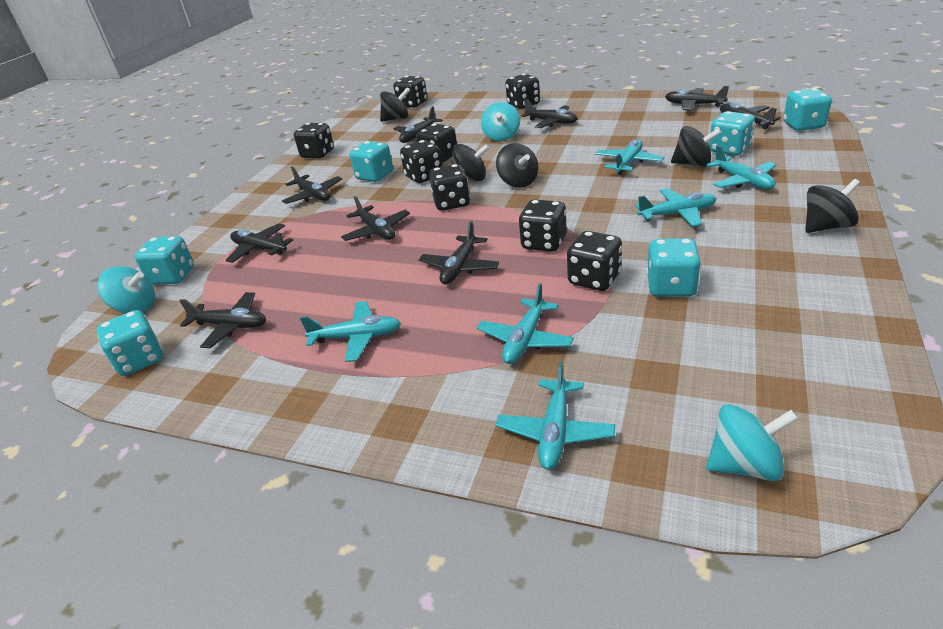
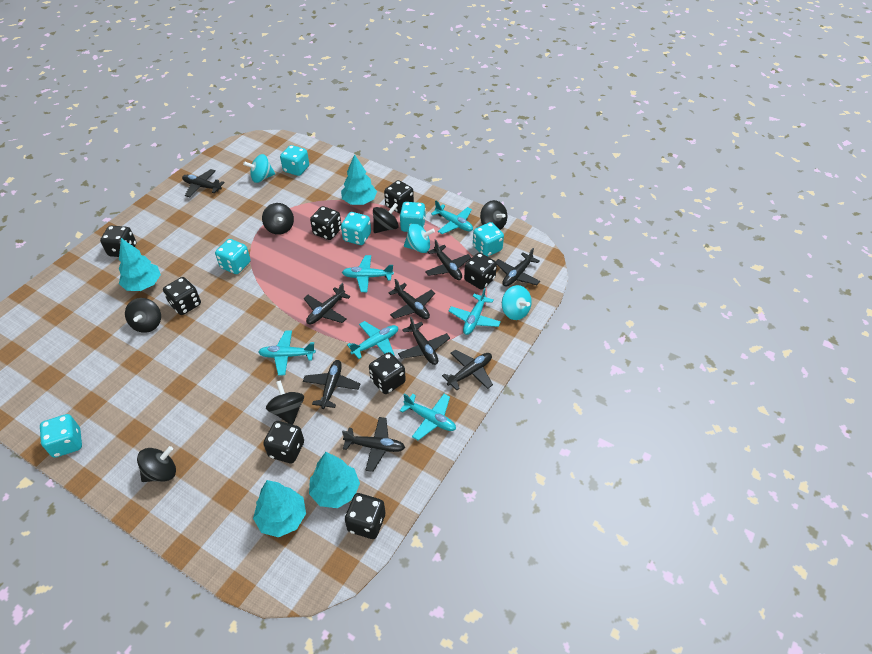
black spinning top: 5 -> 6
turquoise tree: 0 -> 4

